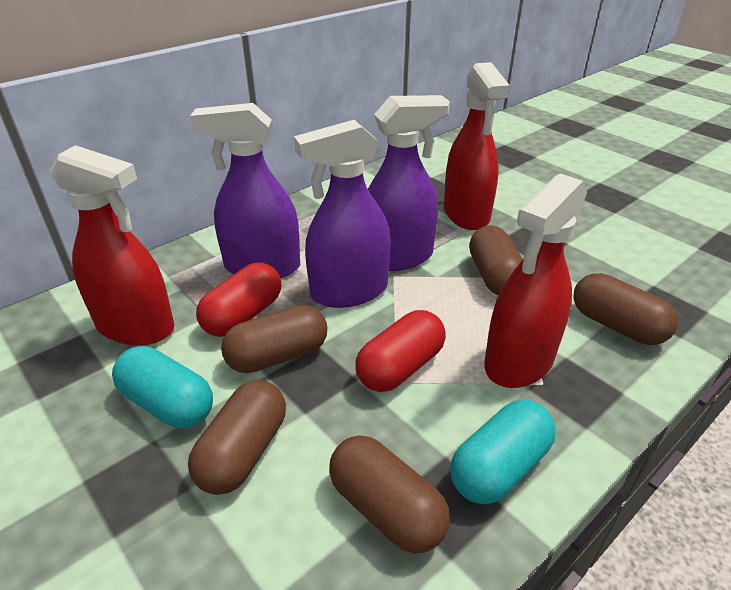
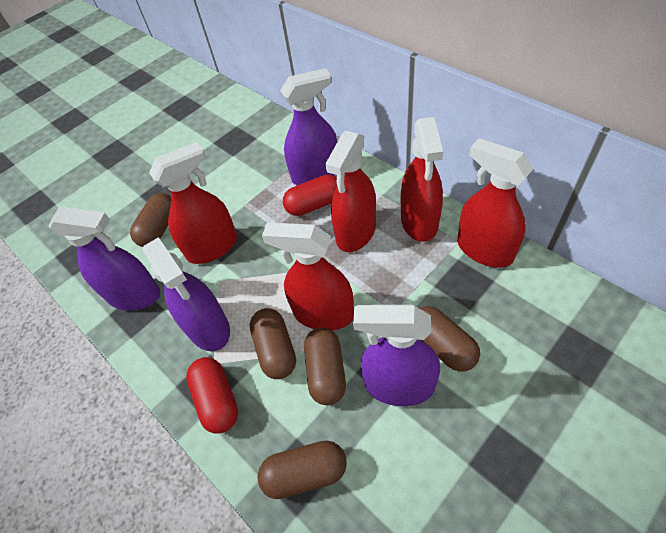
purple spray bottle: 3 -> 4
red spray bottle: 3 -> 5
turquoise capsule: 2 -> 0

